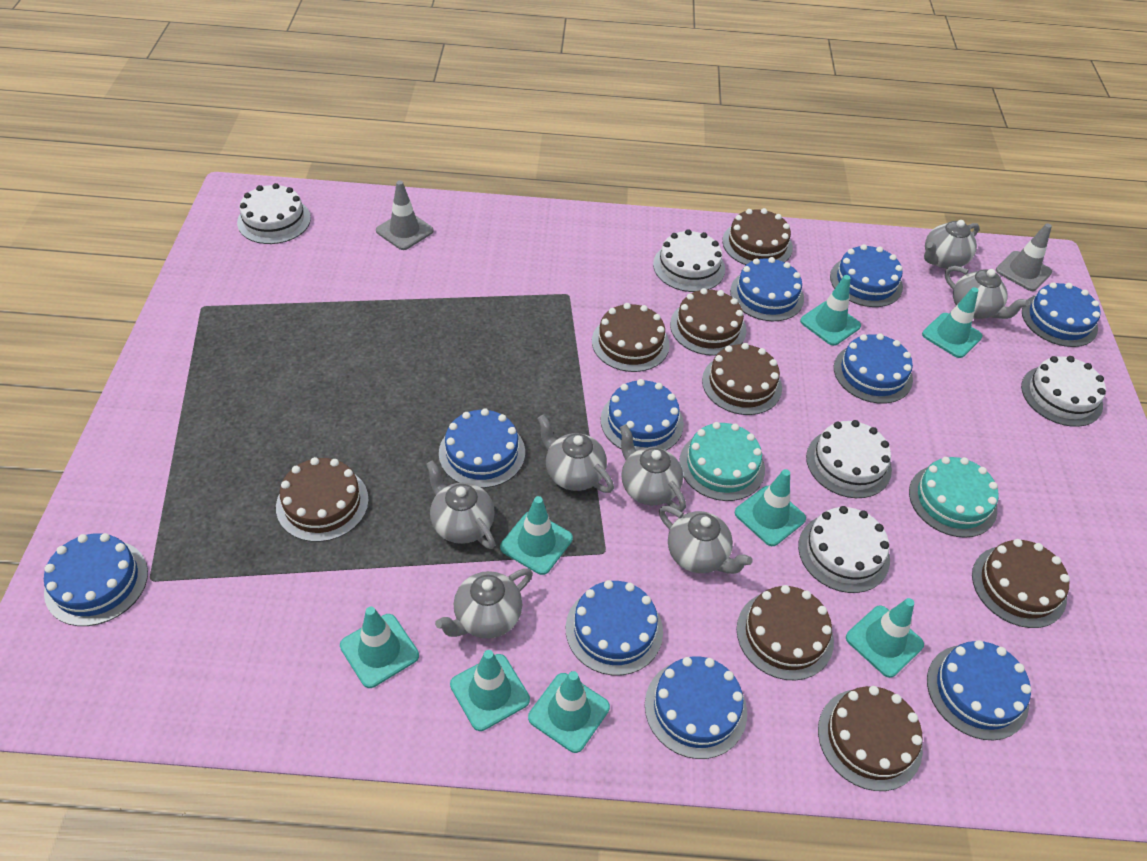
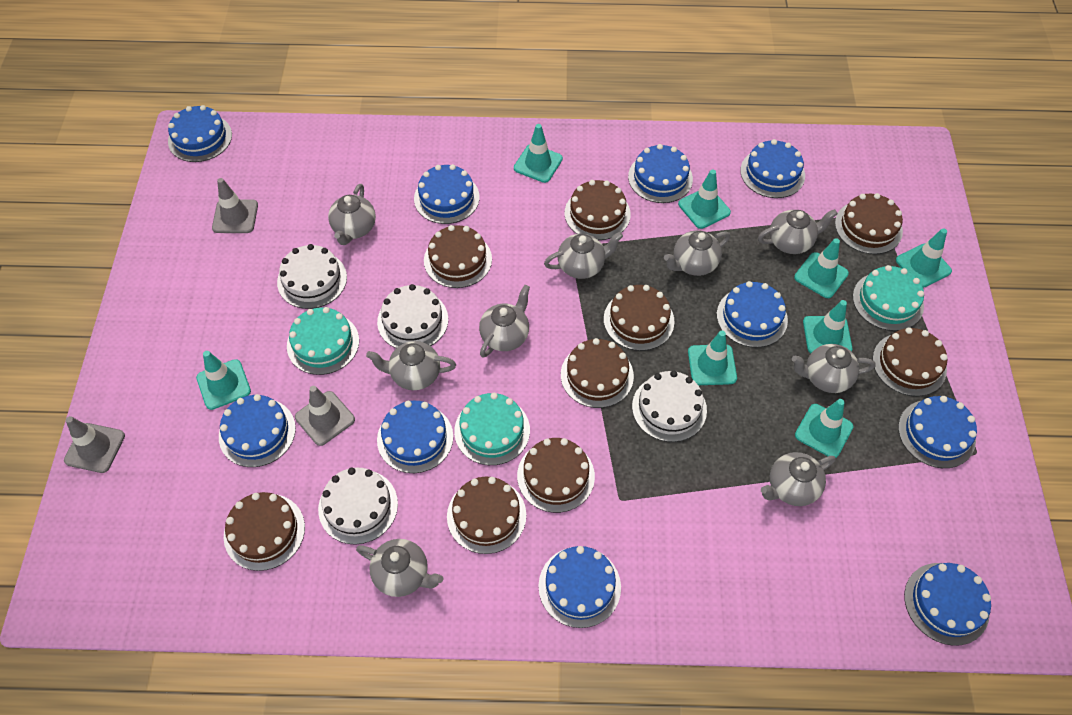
brown cake: 8 -> 9
grey teapot: 7 -> 9
grey traffic cone: 2 -> 3
turquoise cake: 2 -> 3
white cake: 5 -> 4

